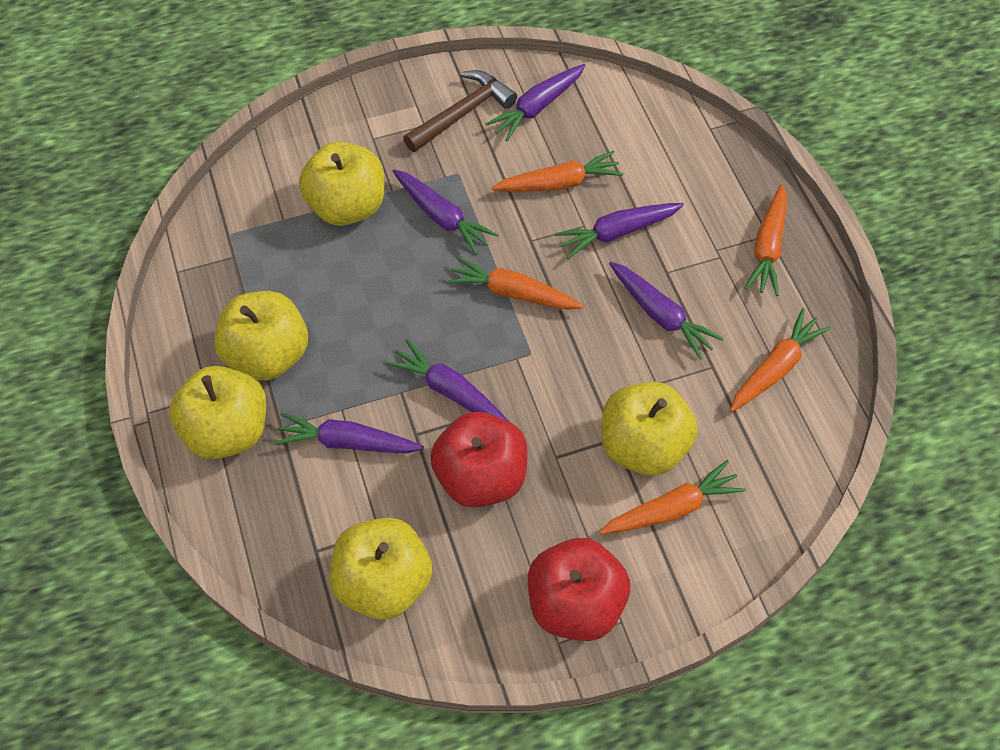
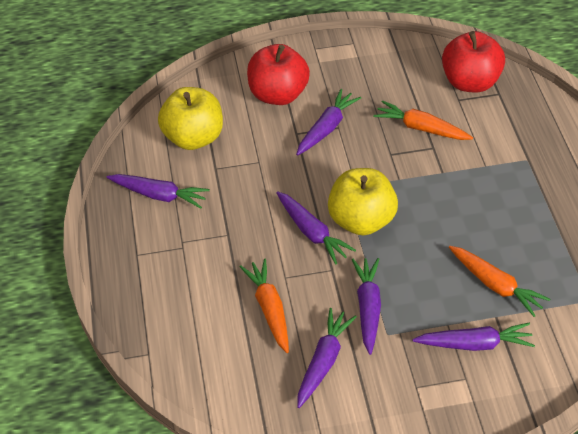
brown hammer: 1 -> 0
orange carrot: 5 -> 3
yellow apple: 5 -> 2

